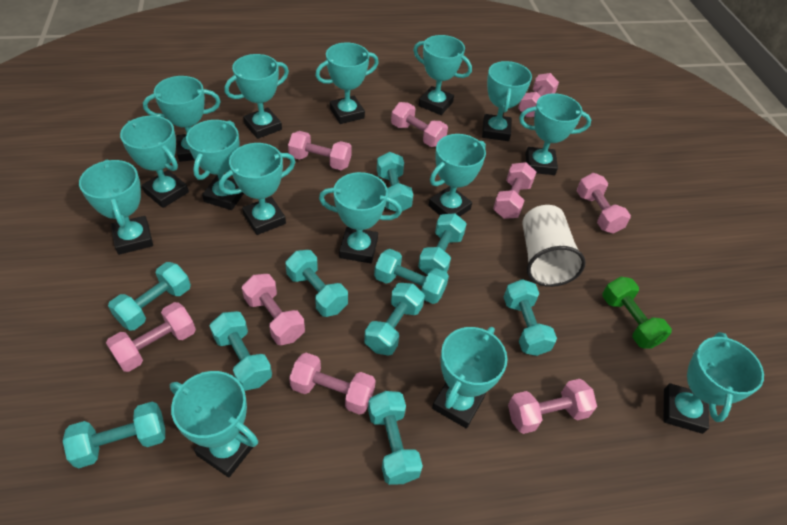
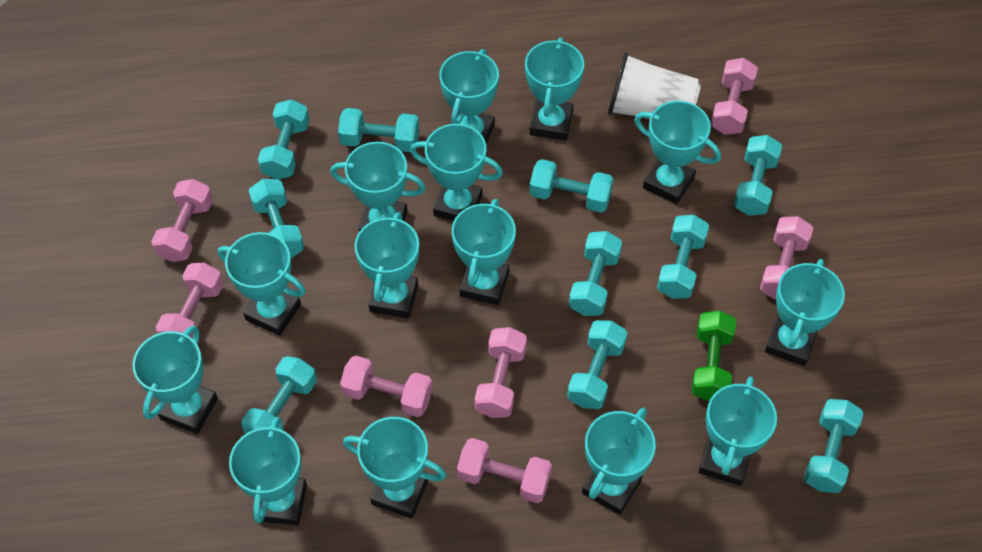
pink dumbbell: 9 -> 7
turquoise trophy: 15 -> 14

